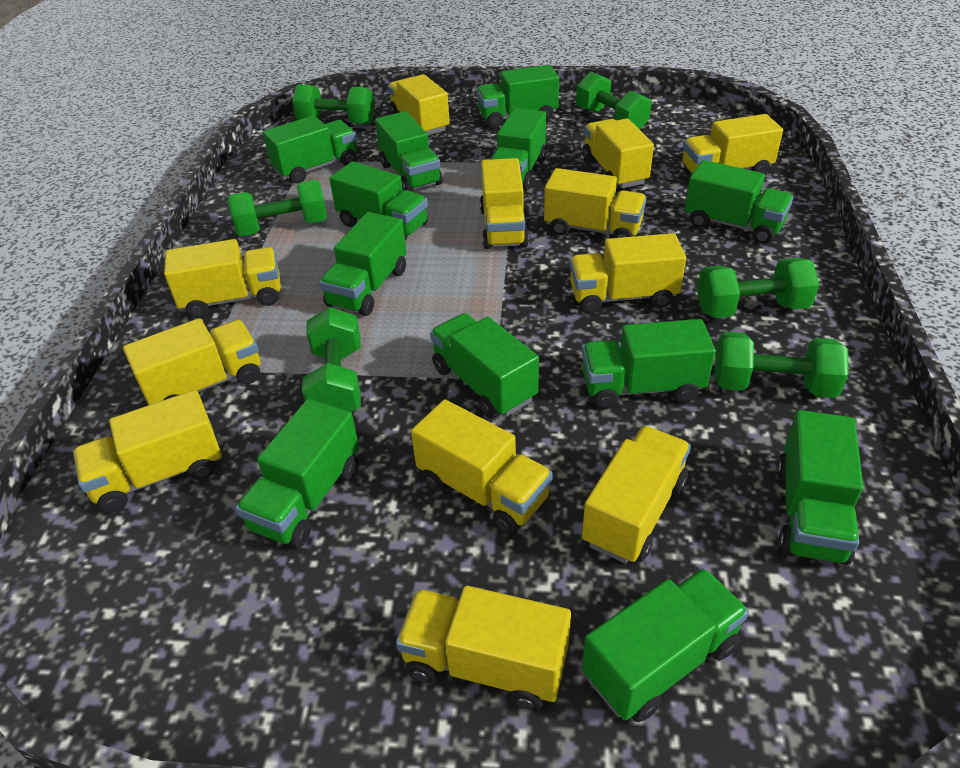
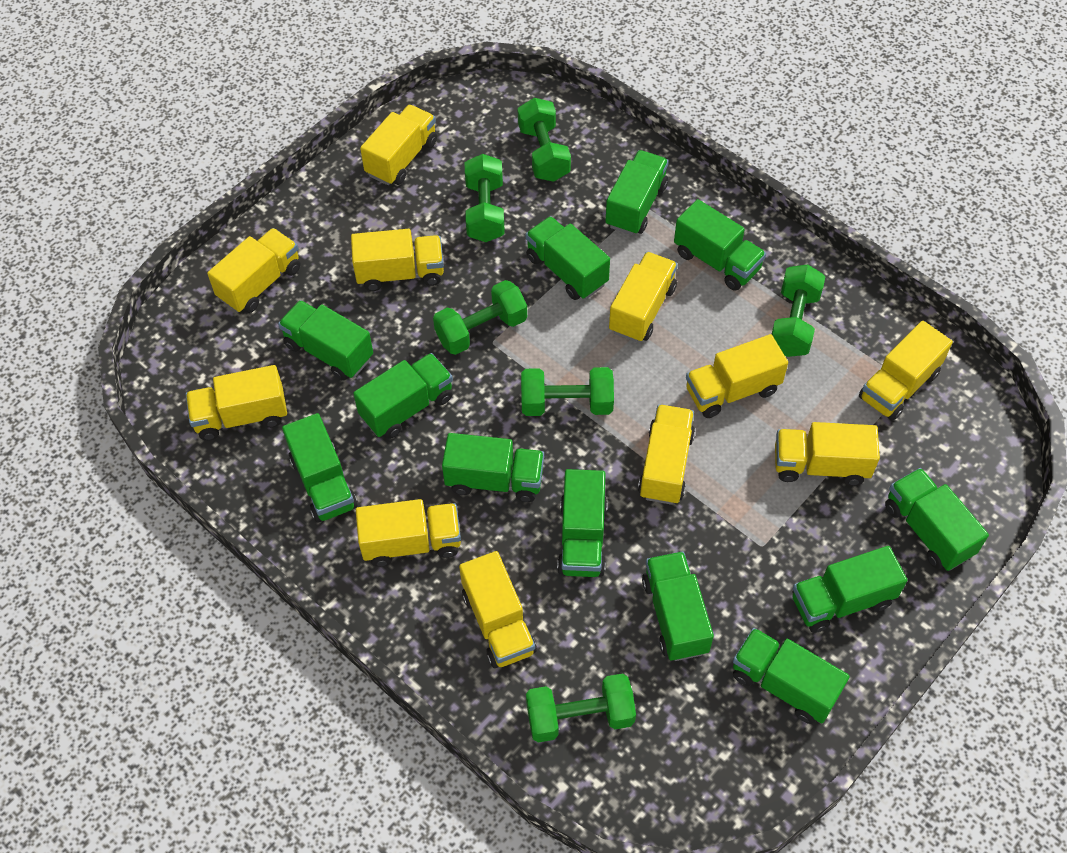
yellow truck: 12 -> 11

